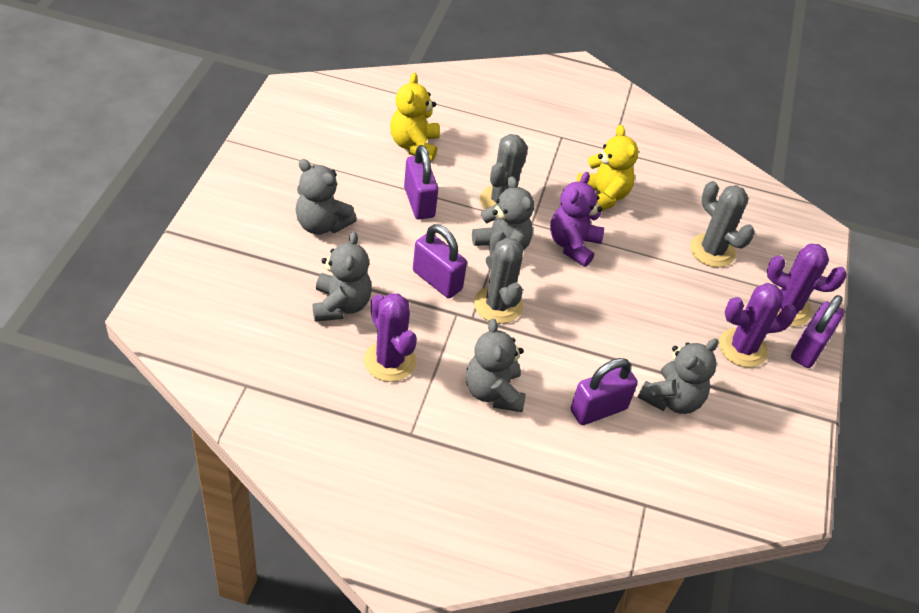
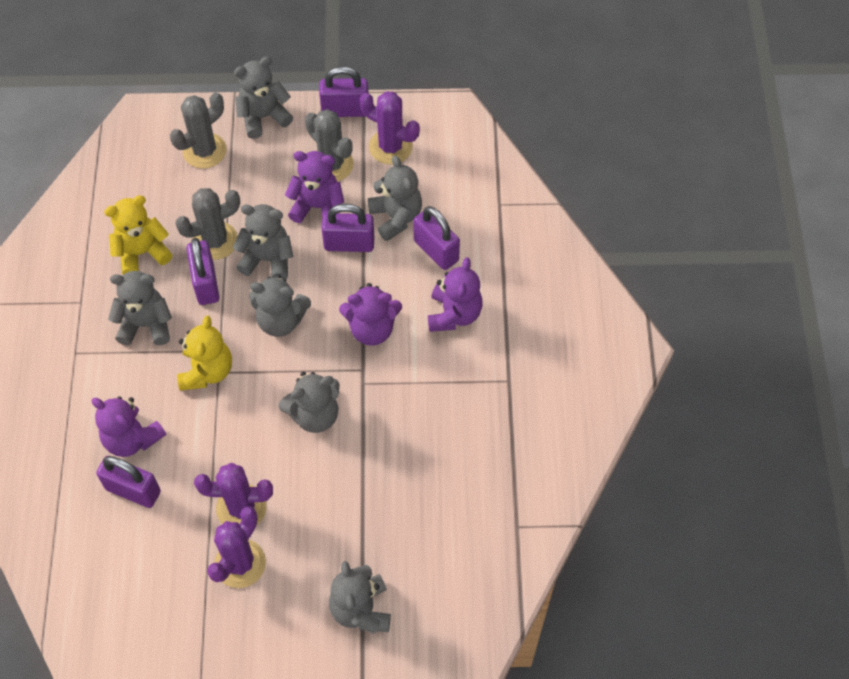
grey teddy bear: 5 -> 7
purple padlock: 4 -> 5
purple teddy bear: 1 -> 4

